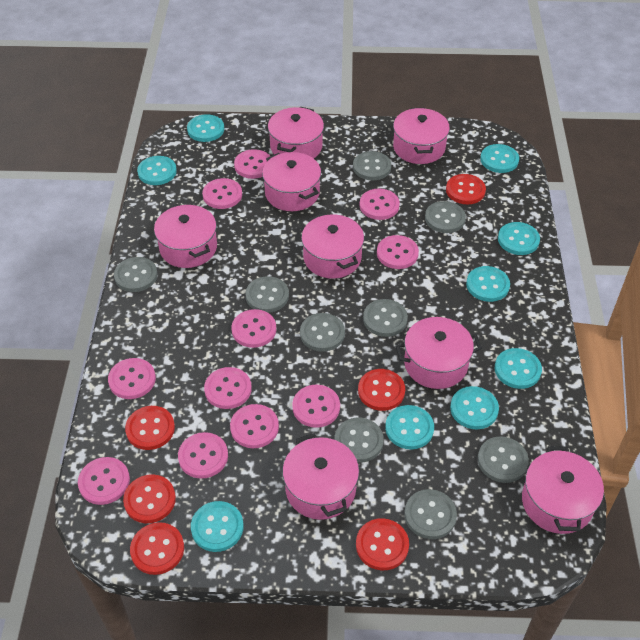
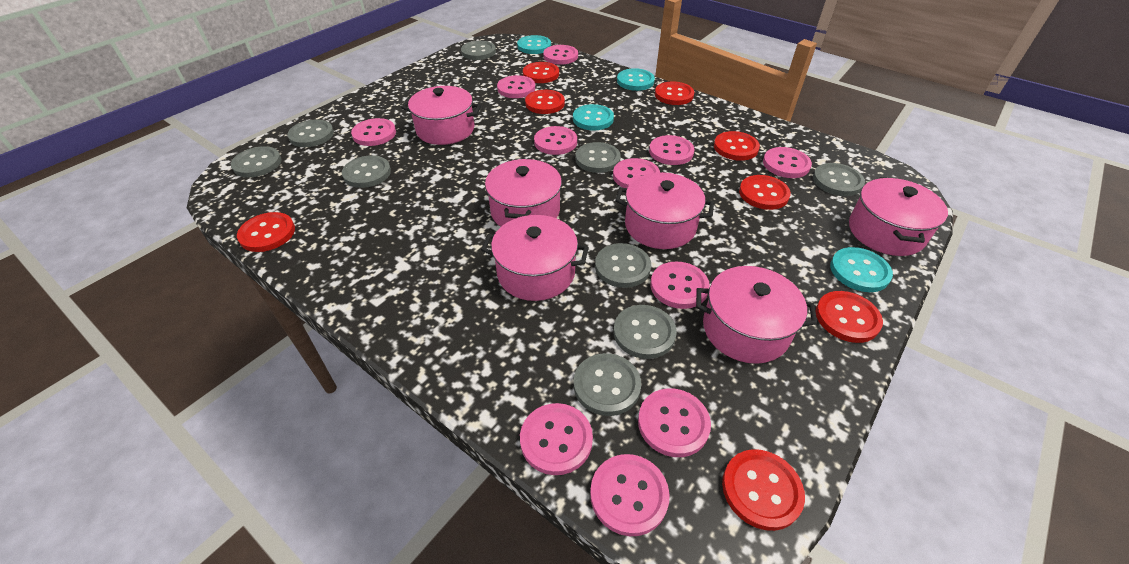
pink pot: 8 -> 6
red button: 6 -> 8
turquoise button: 9 -> 4

